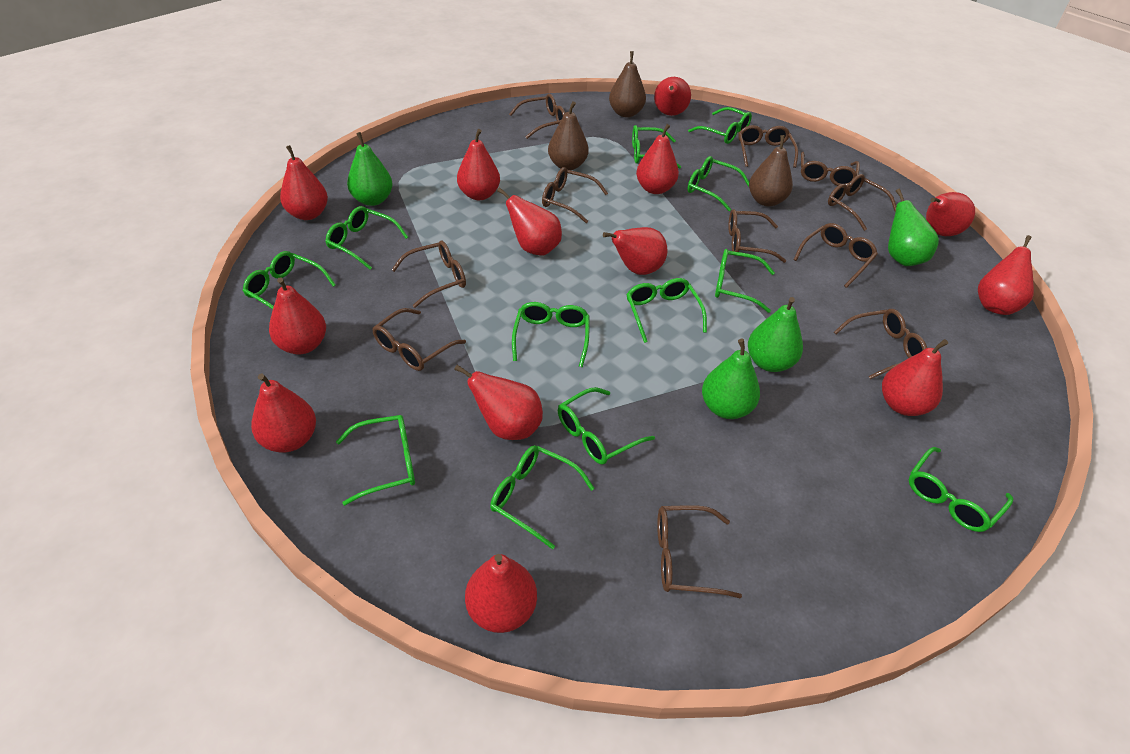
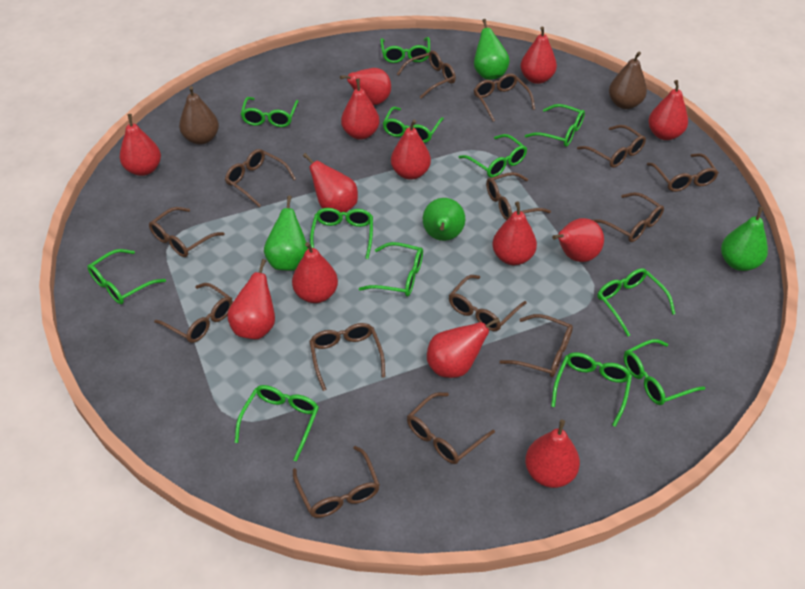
brown glasses: 11 -> 14
brown pear: 3 -> 2

